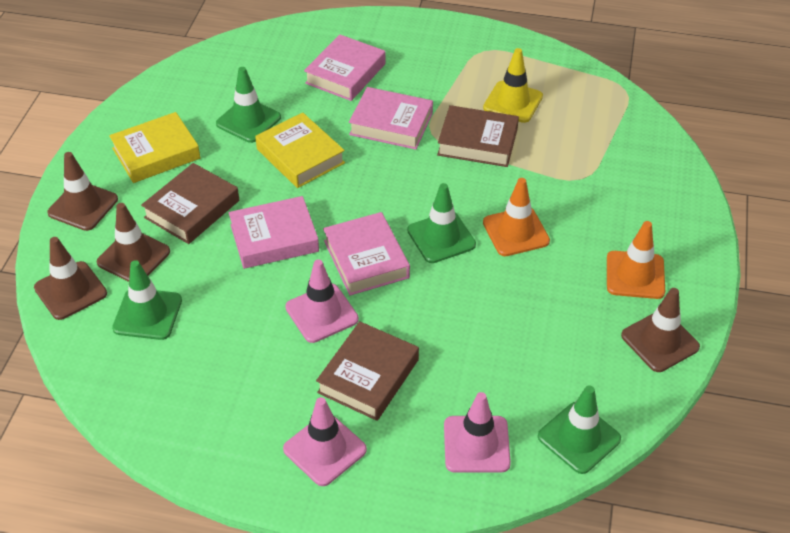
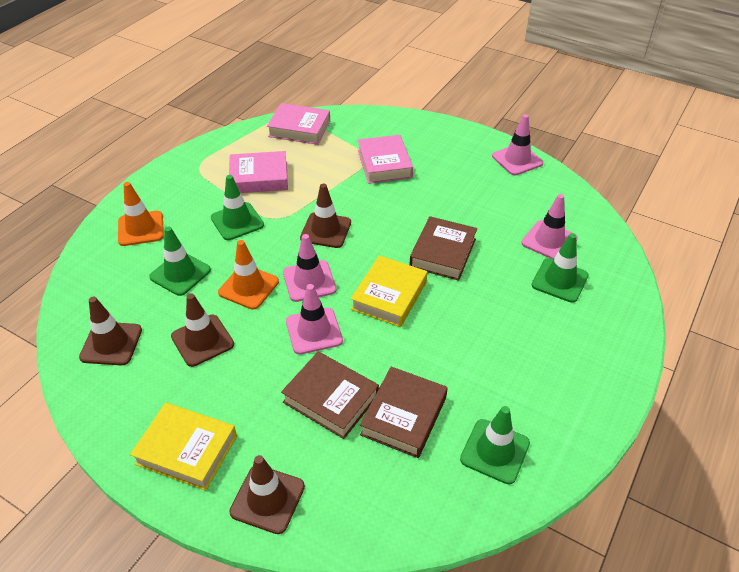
pink book: 4 -> 3
pink traffic cone: 3 -> 4
yellow traffic cone: 1 -> 0

